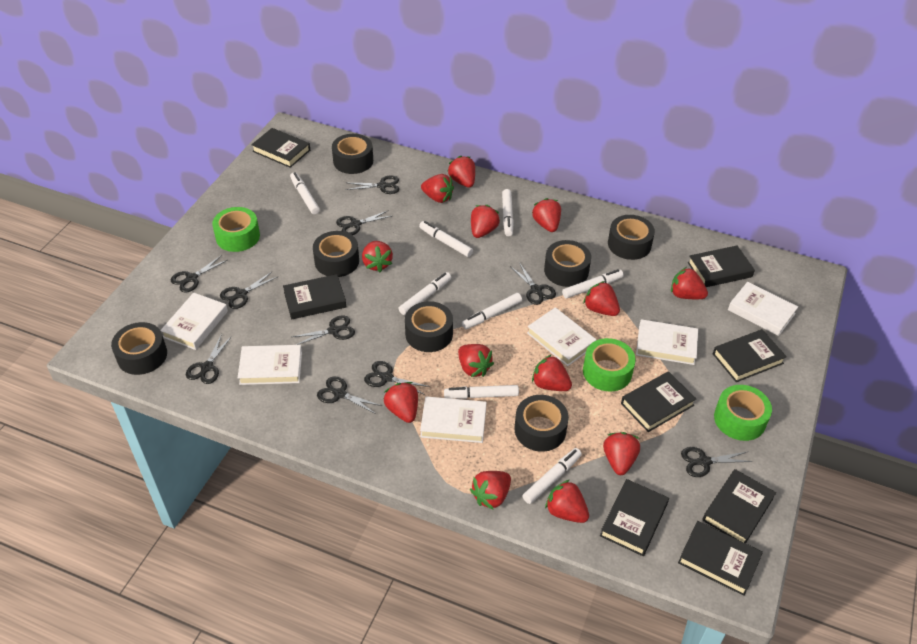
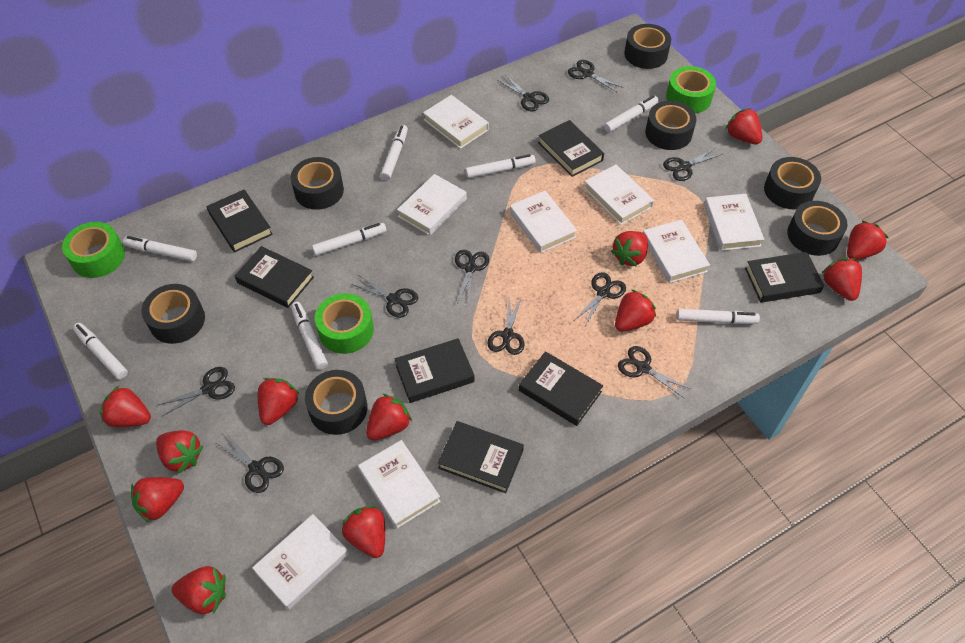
black book: 8 -> 7
red strawberry: 13 -> 12
white book: 6 -> 8

